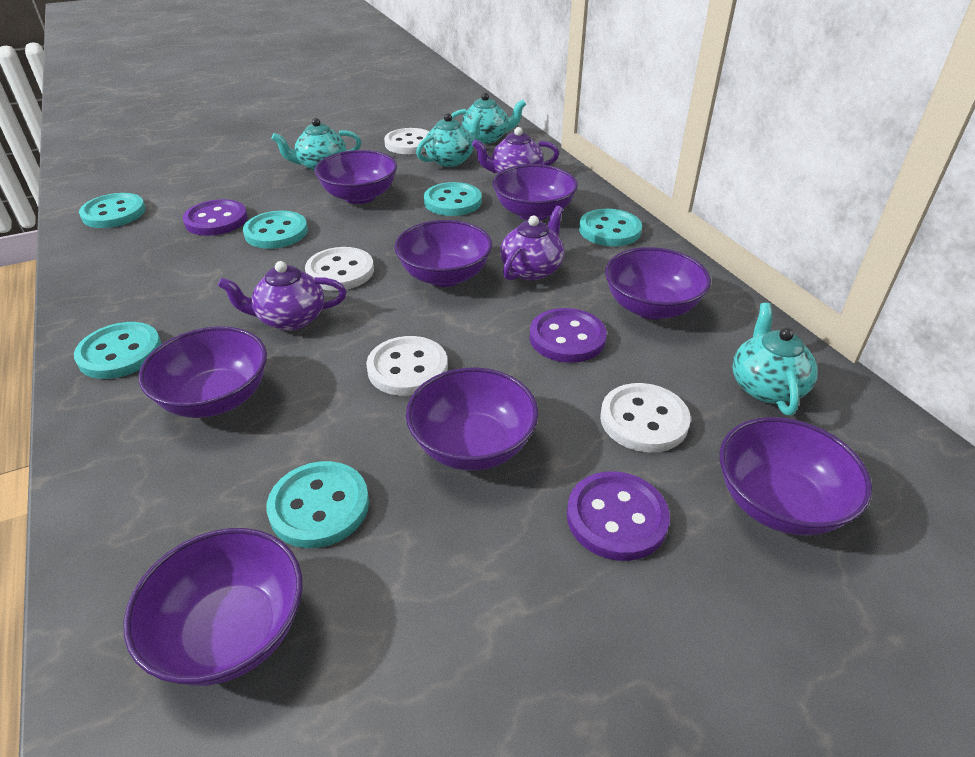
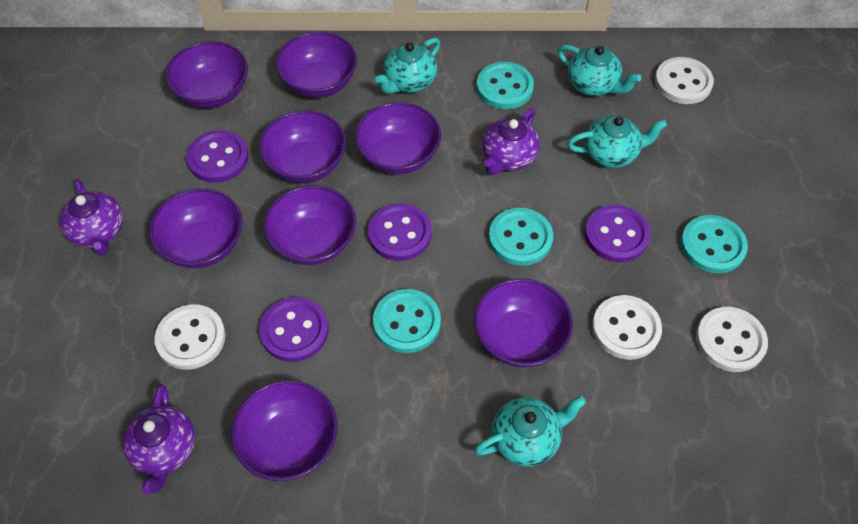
purple button: 3 -> 4
turquoise button: 6 -> 4

